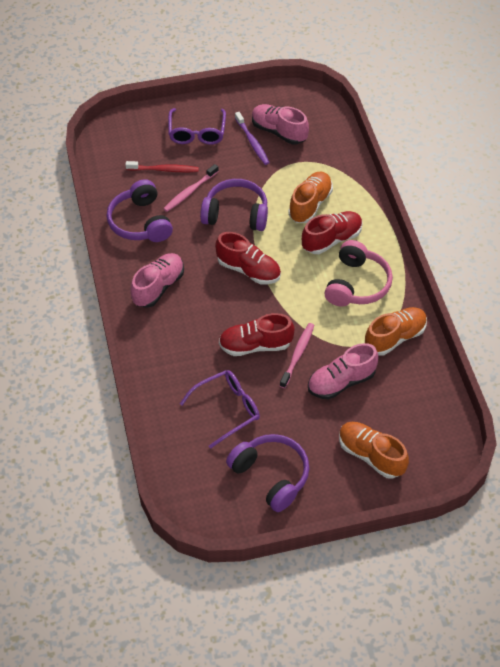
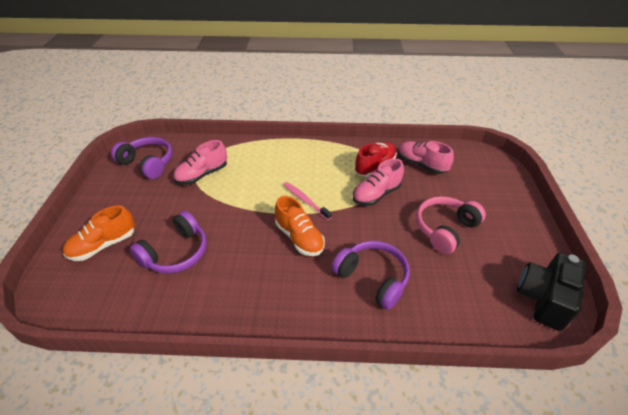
black camera: 0 -> 1
orange shoe: 3 -> 2
pink toothbrush: 2 -> 1
purple glasses: 2 -> 0
purple toothbrush: 1 -> 0
red shoe: 3 -> 1
red toothbrush: 1 -> 0

